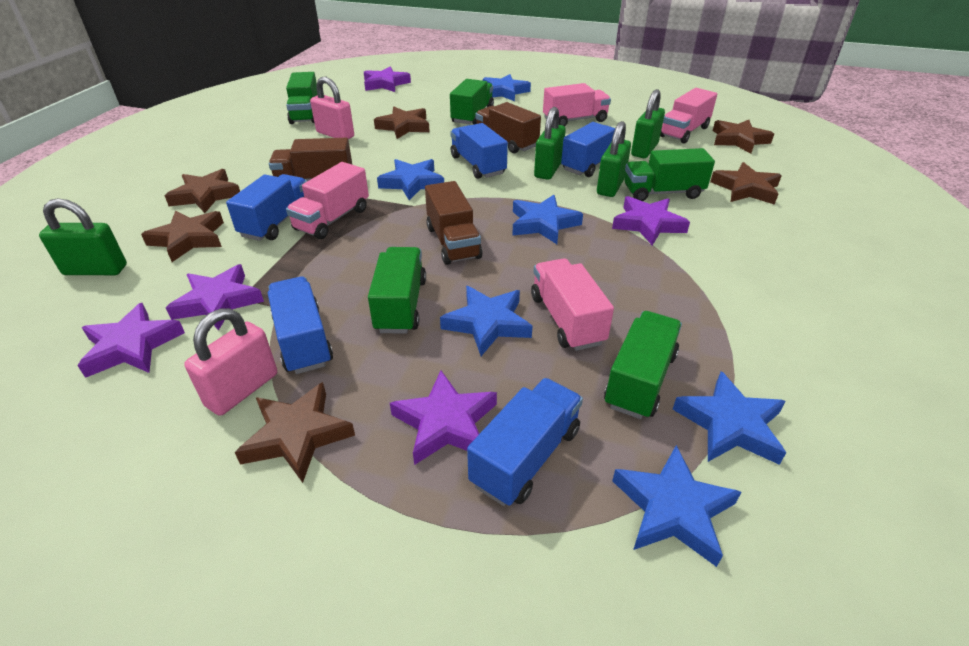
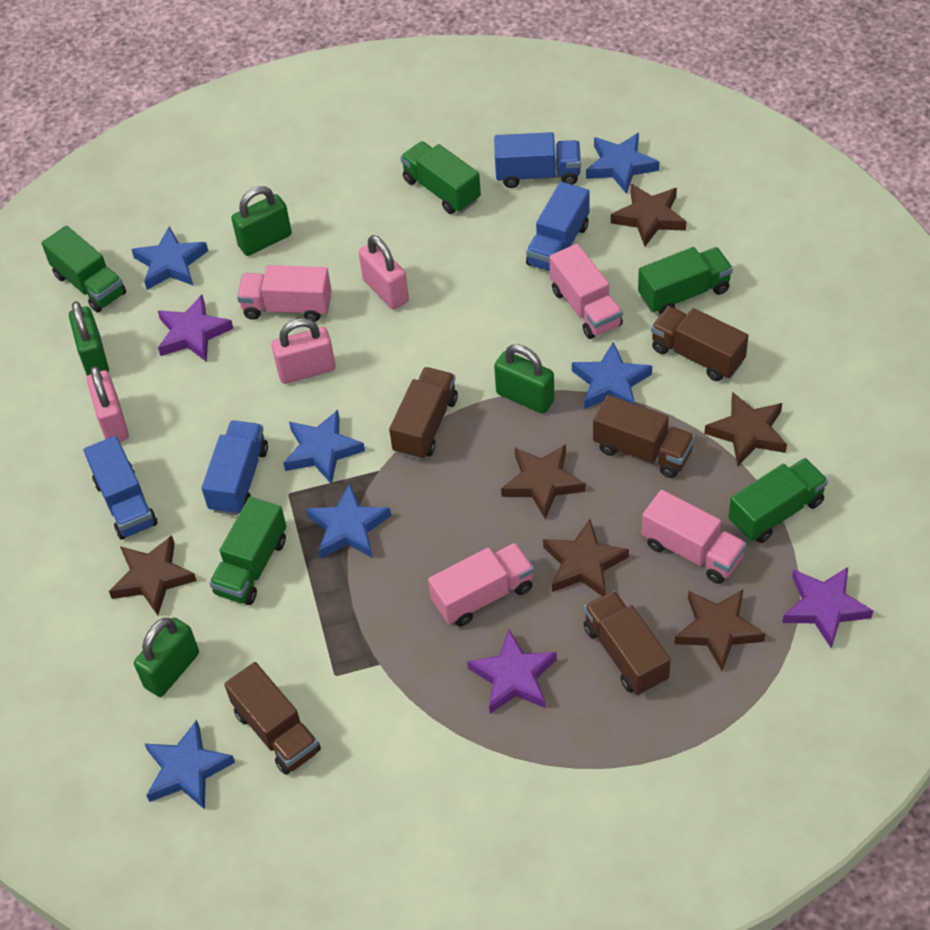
blue truck: 5 -> 4
brown truck: 3 -> 5
pink padlock: 2 -> 3
purple star: 5 -> 3

